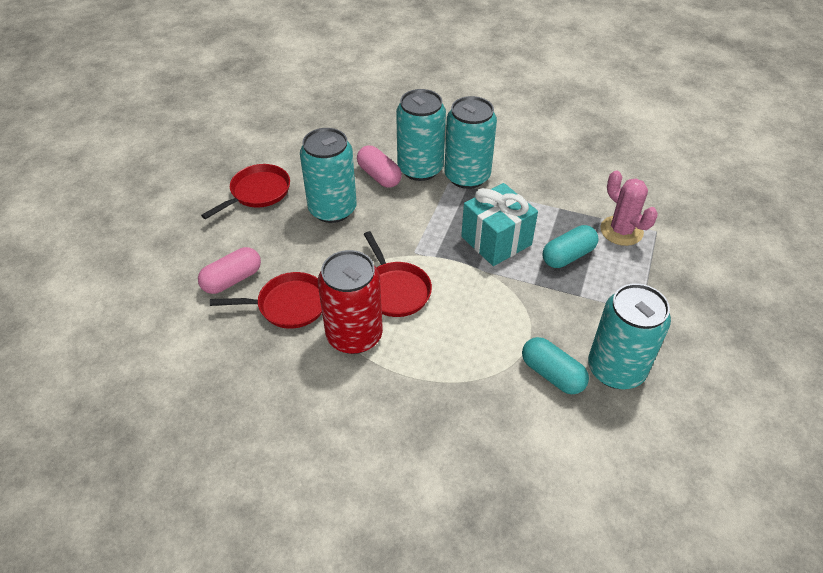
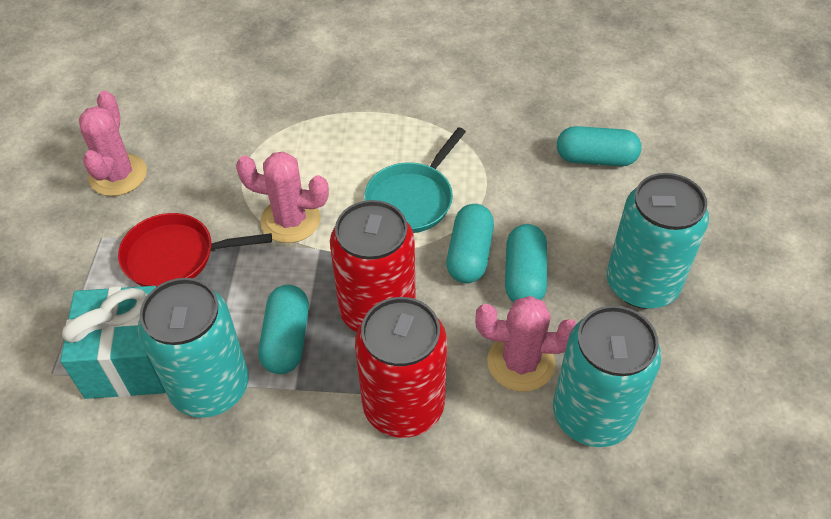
pink cactus: 1 -> 3
pink capsule: 2 -> 0
red can: 1 -> 2
red pan: 3 -> 1
turquoise can: 4 -> 3
turquoise capsule: 2 -> 4
turquoise pan: 0 -> 1

